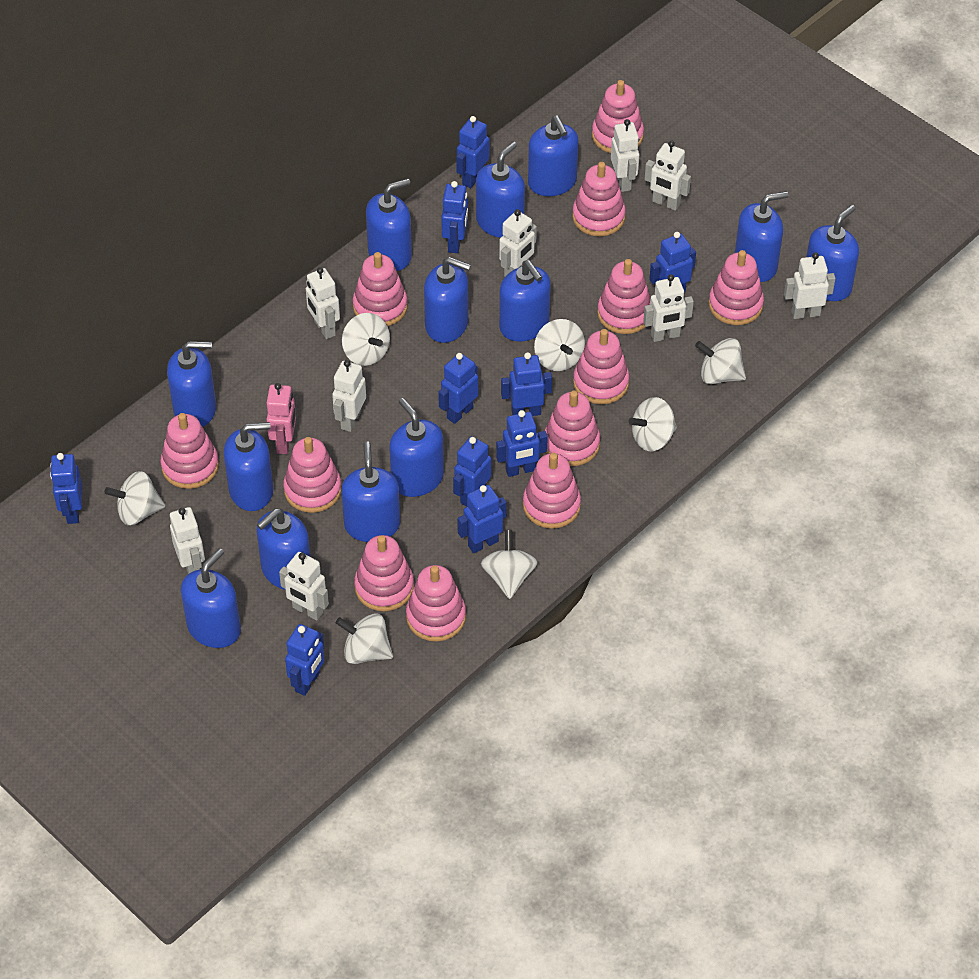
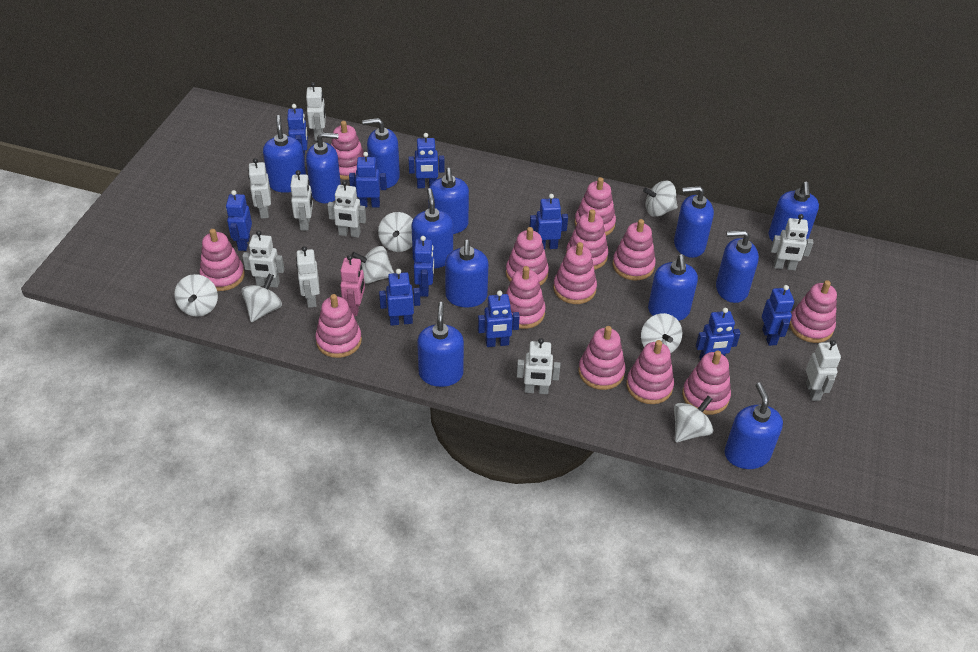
blue soap dispenser: 13 -> 12
pink stacking toy: 12 -> 13

